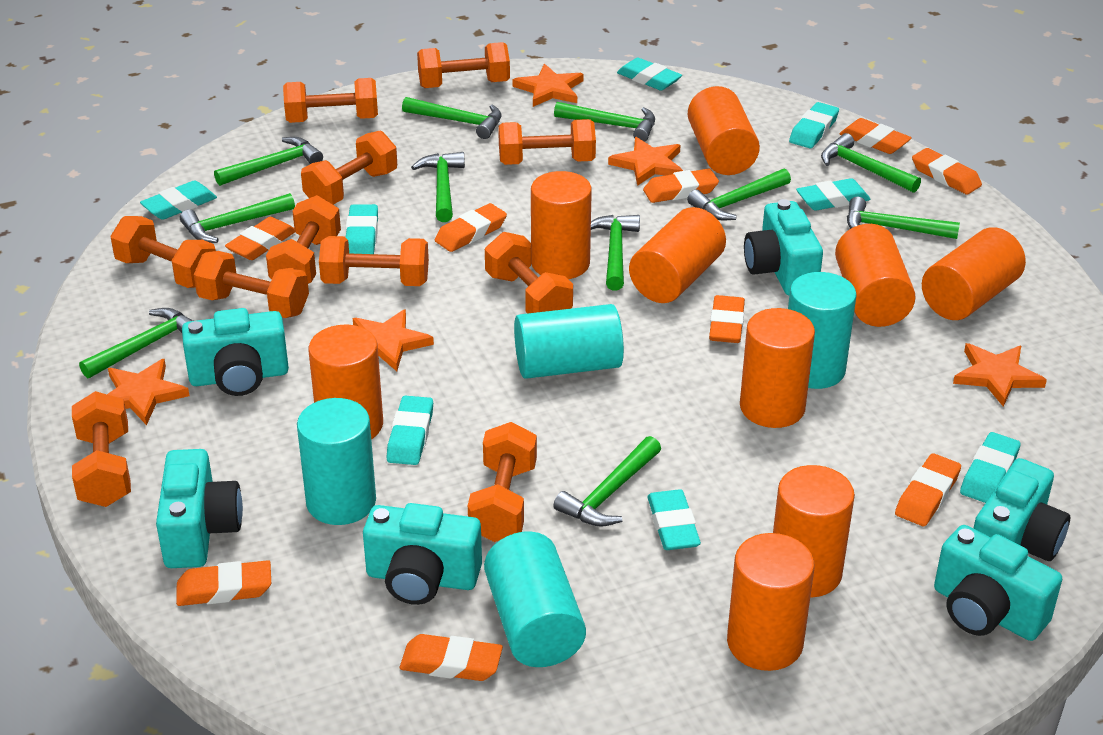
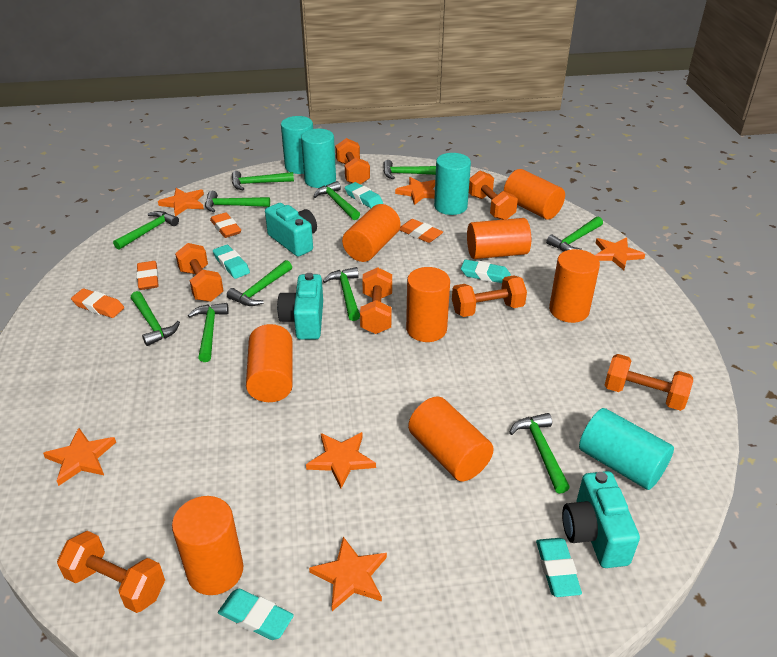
orange cylinder: 9 -> 8
orange dumbbell: 11 -> 7
orange eraser: 9 -> 4
orange star: 5 -> 6
turquoise camera: 6 -> 3
turquoise eraser: 8 -> 5

